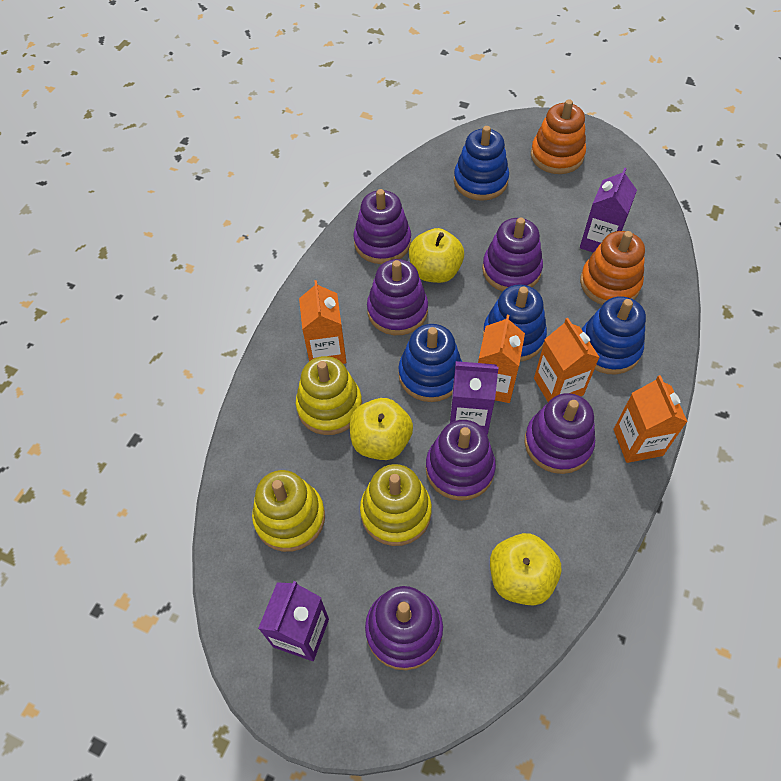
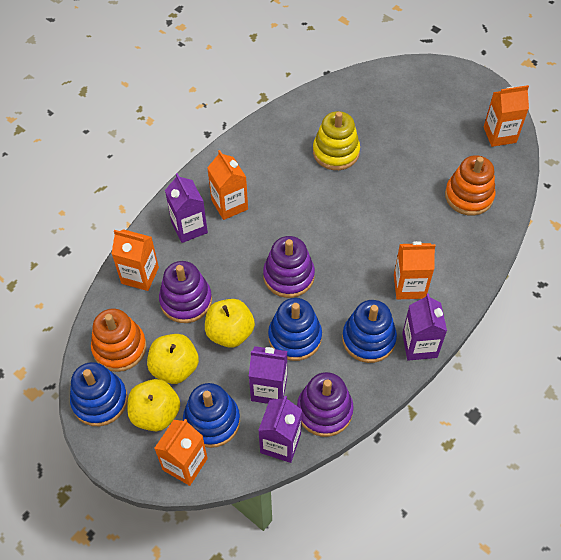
orange carton: 4 -> 5
purple carton: 3 -> 4
purple stacking toy: 6 -> 3
yellow stacking toy: 3 -> 1

